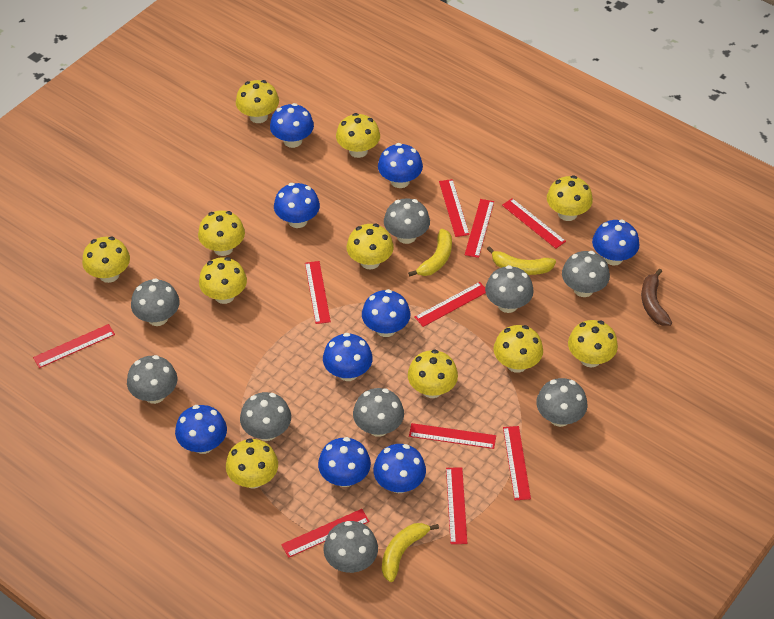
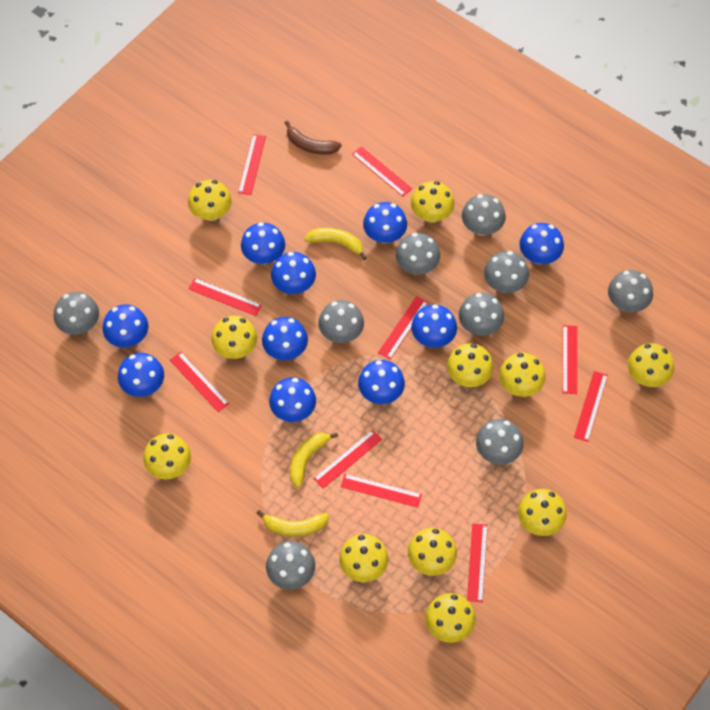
blue mushroom: 9 -> 10

